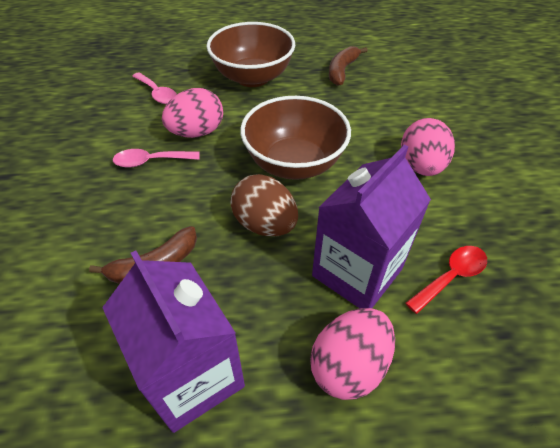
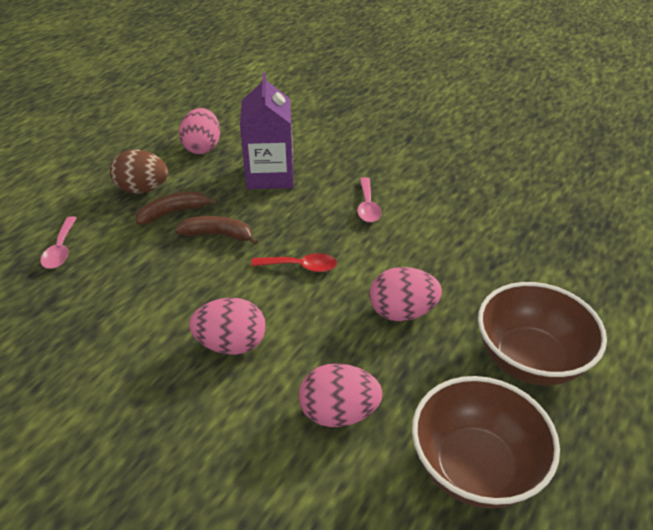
pink egg: 3 -> 4
purple carton: 2 -> 1

